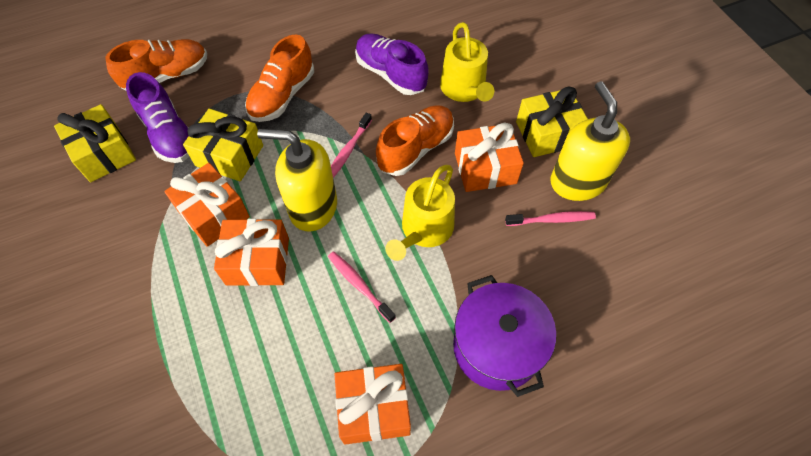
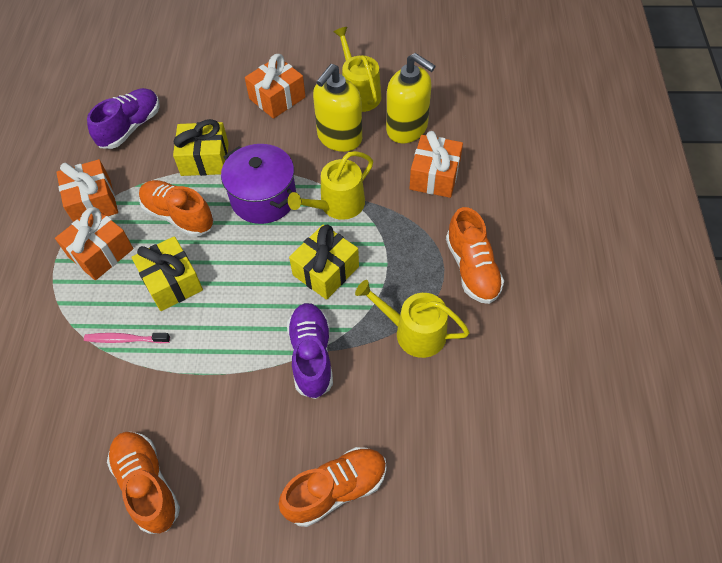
orange shoe: 3 -> 4
pink toothbrush: 3 -> 1
yellow watering can: 2 -> 3

